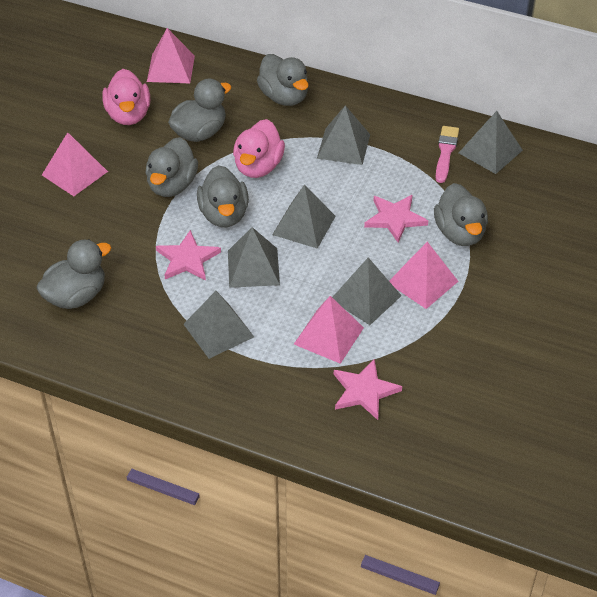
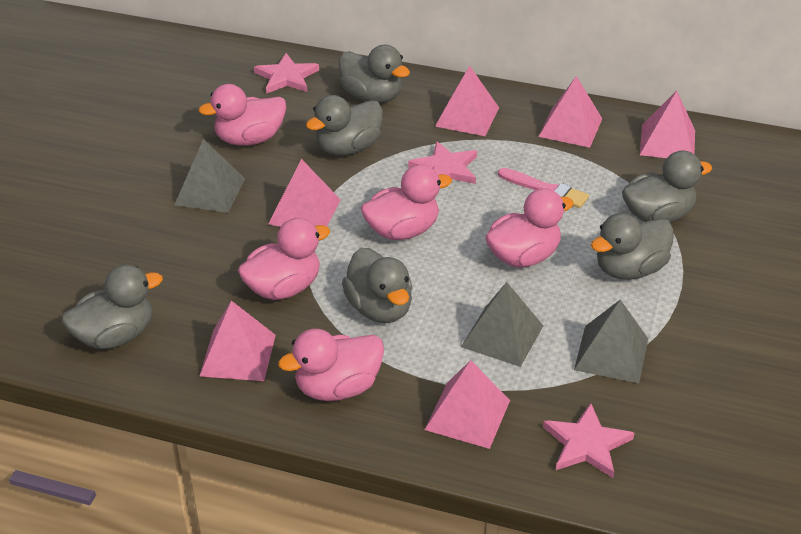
grey pyramid: 6 -> 3
pink duck: 2 -> 5
pink pyramid: 4 -> 6

